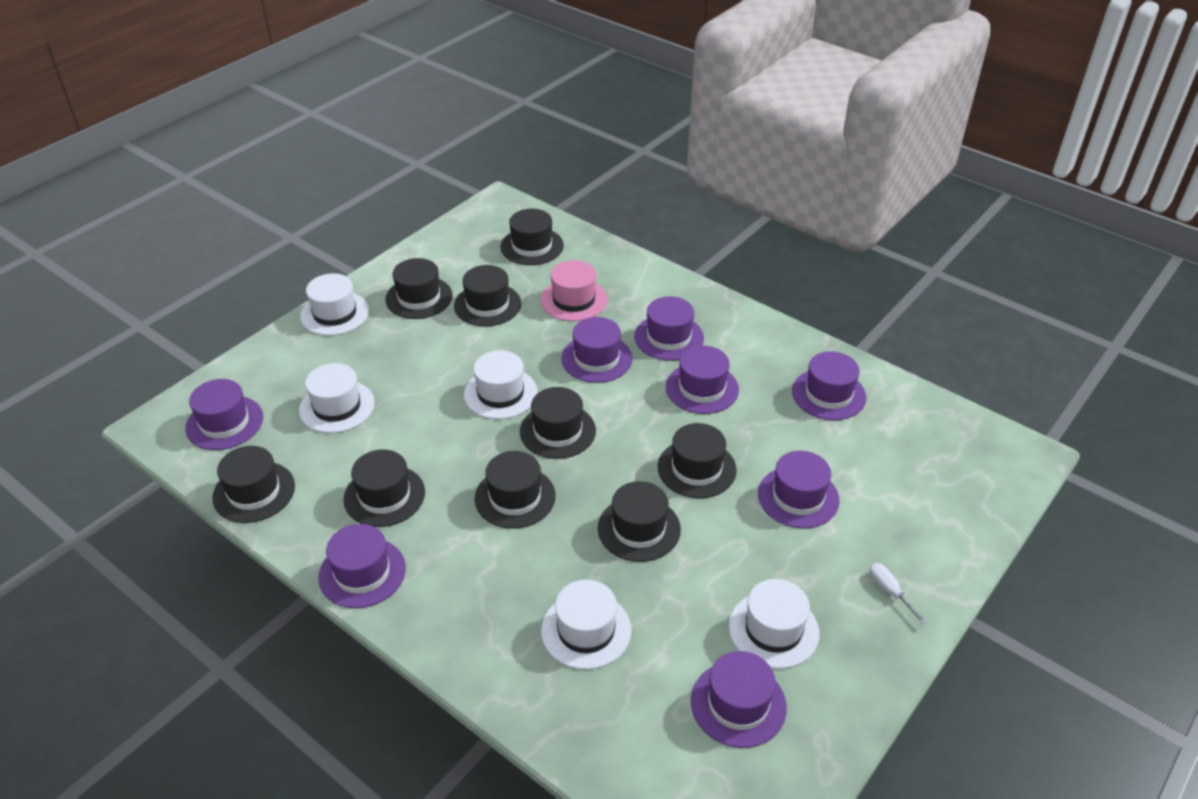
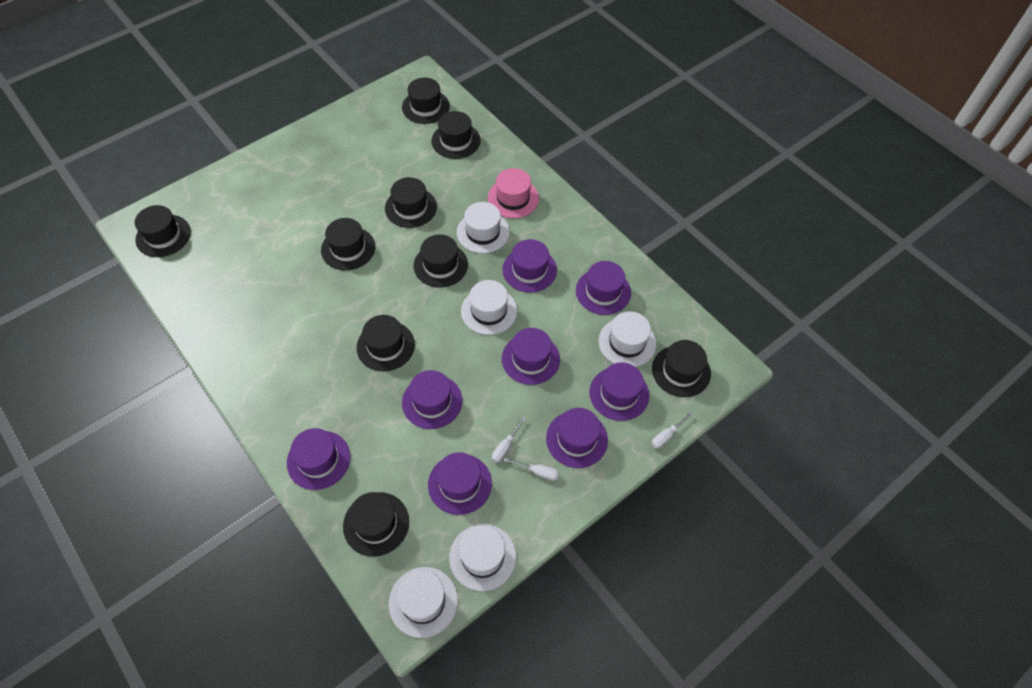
white screwdriver: 1 -> 3

